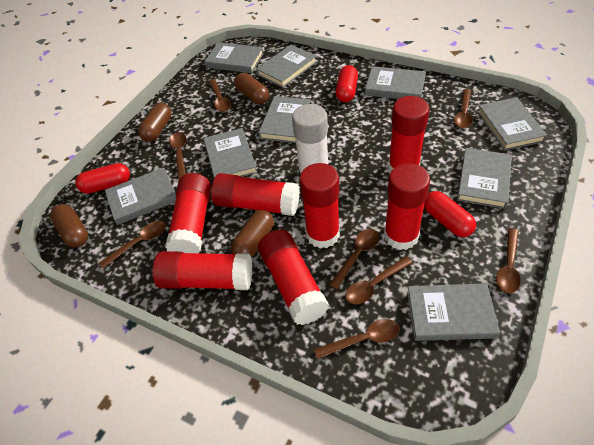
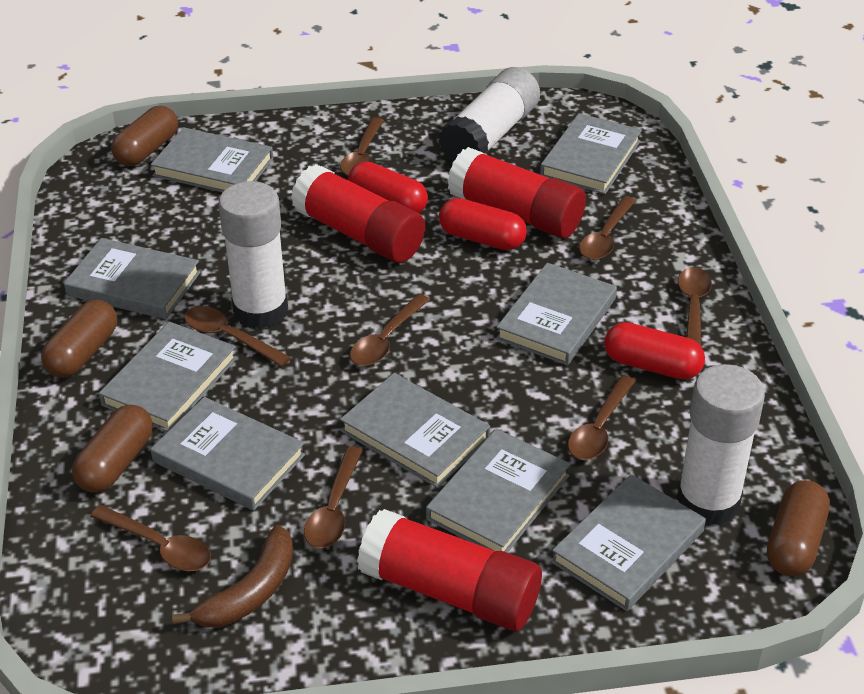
brown banana: 0 -> 1
red glue stick: 7 -> 3
white glue stick: 1 -> 3

